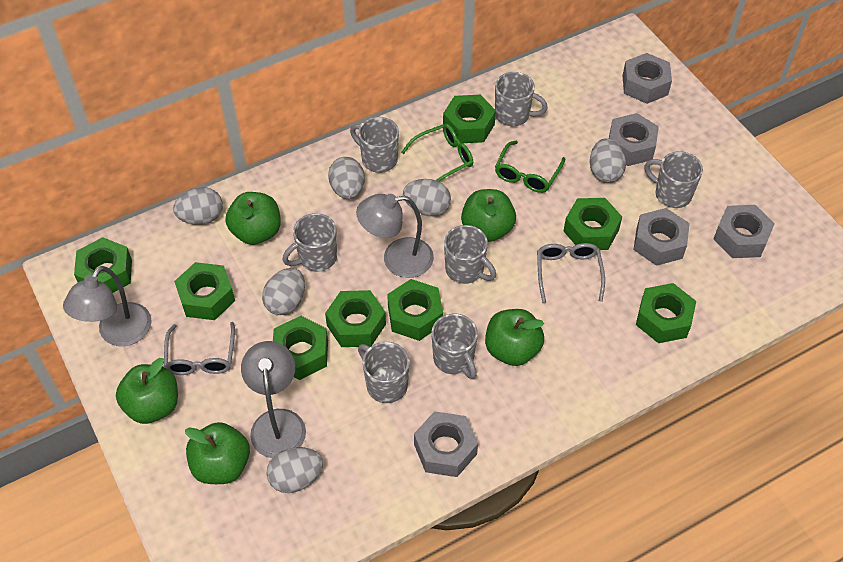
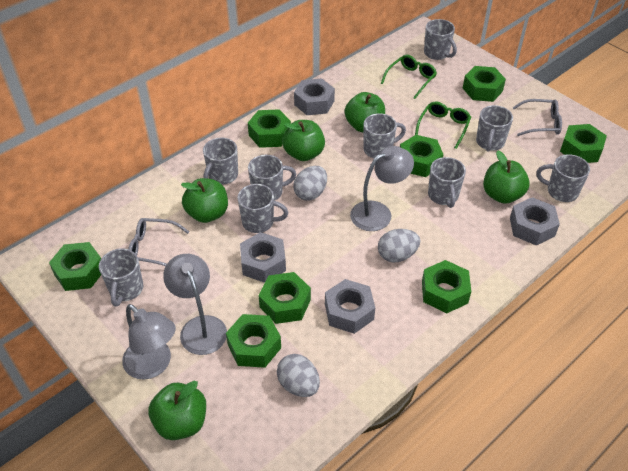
grey egg: 6 -> 3
grey mug: 7 -> 9
grey nut: 5 -> 4

